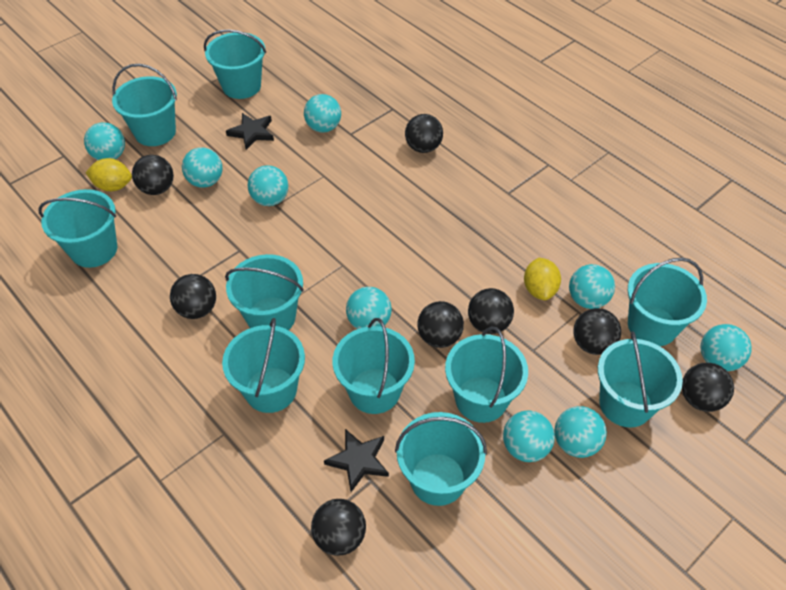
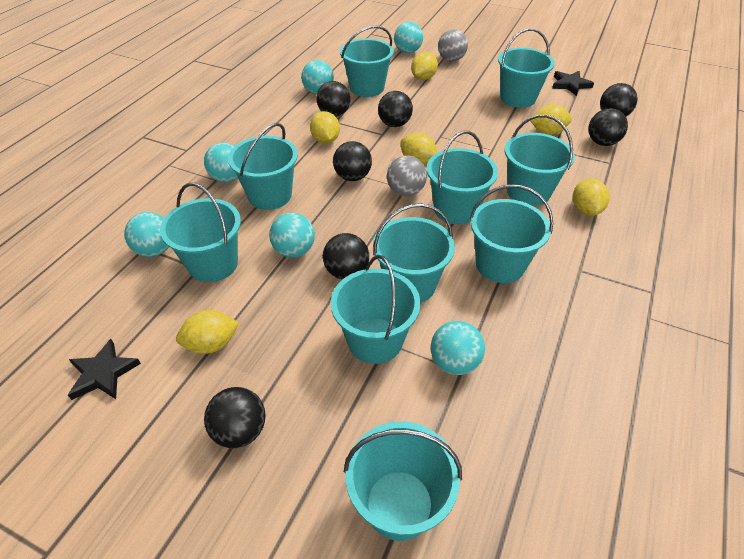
black ball: 8 -> 7
grey ball: 0 -> 2
turquoise ball: 9 -> 6
yellow lemon: 2 -> 6

